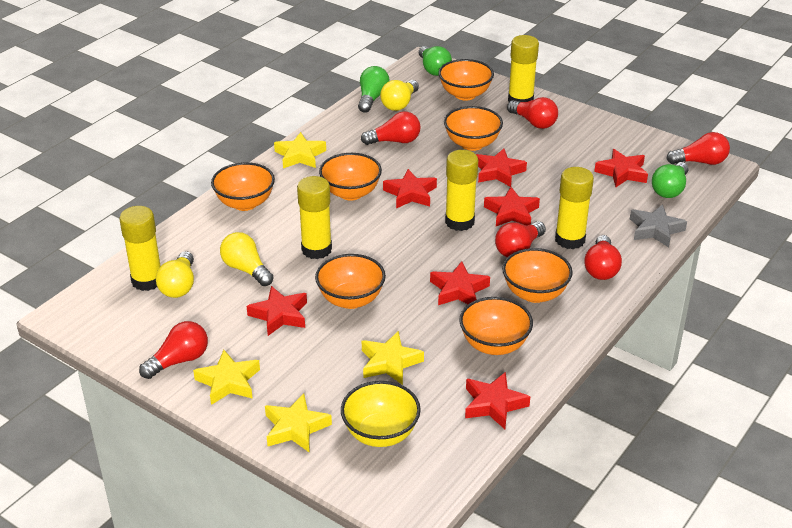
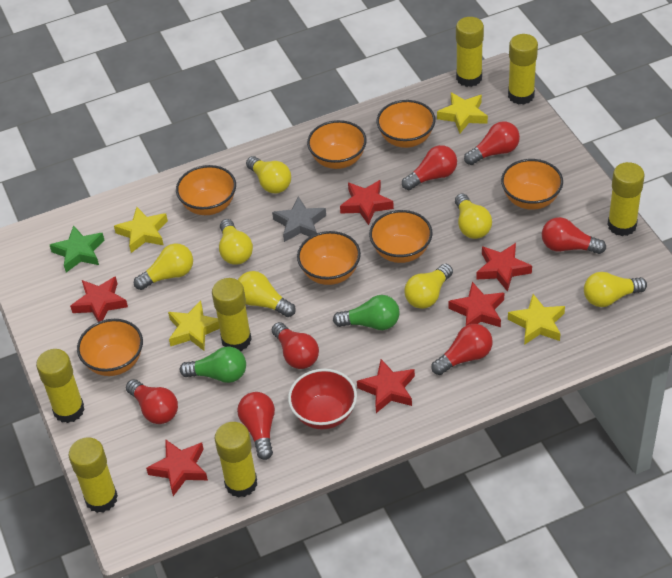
green light bulb: 3 -> 2
green star: 0 -> 1
red bowl: 0 -> 1
red light bulb: 6 -> 7
red star: 7 -> 6
yellow bowl: 1 -> 0
yellow glue stick: 5 -> 7
yellow light bulb: 3 -> 7

